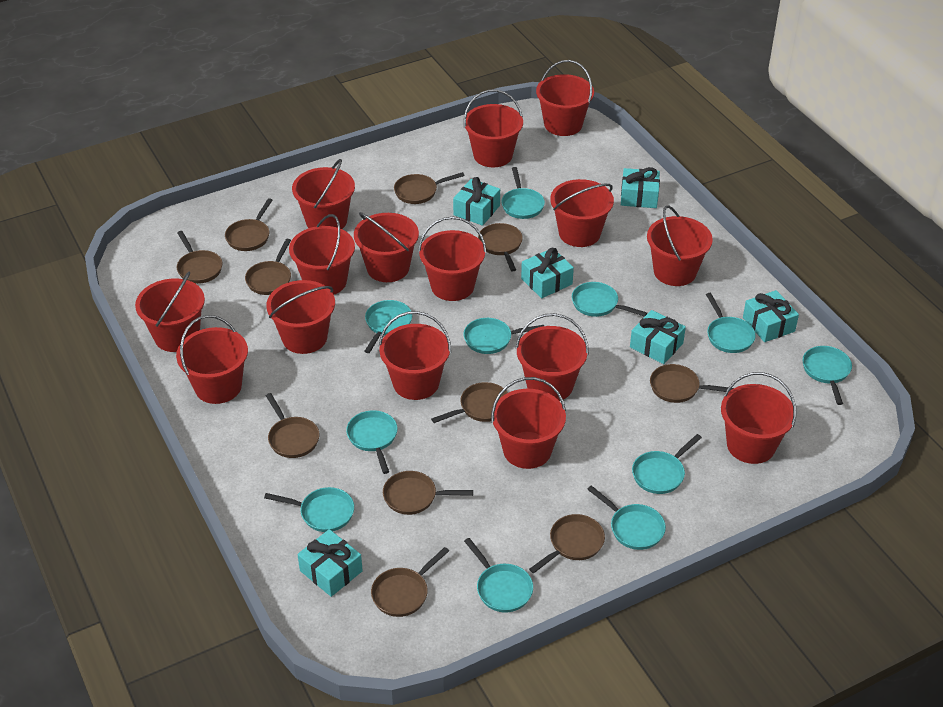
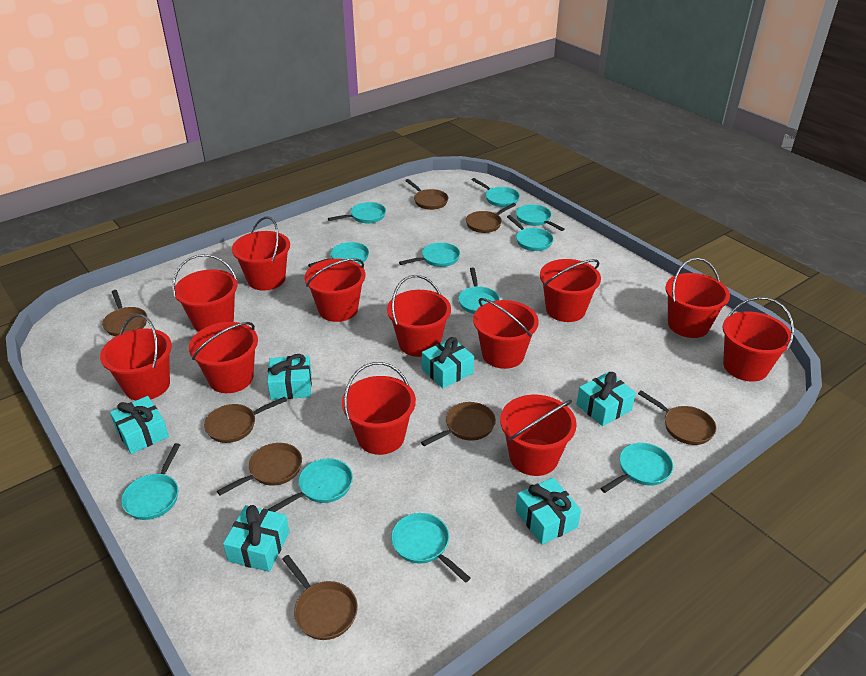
brown pan: 11 -> 8
red bucket: 15 -> 12

